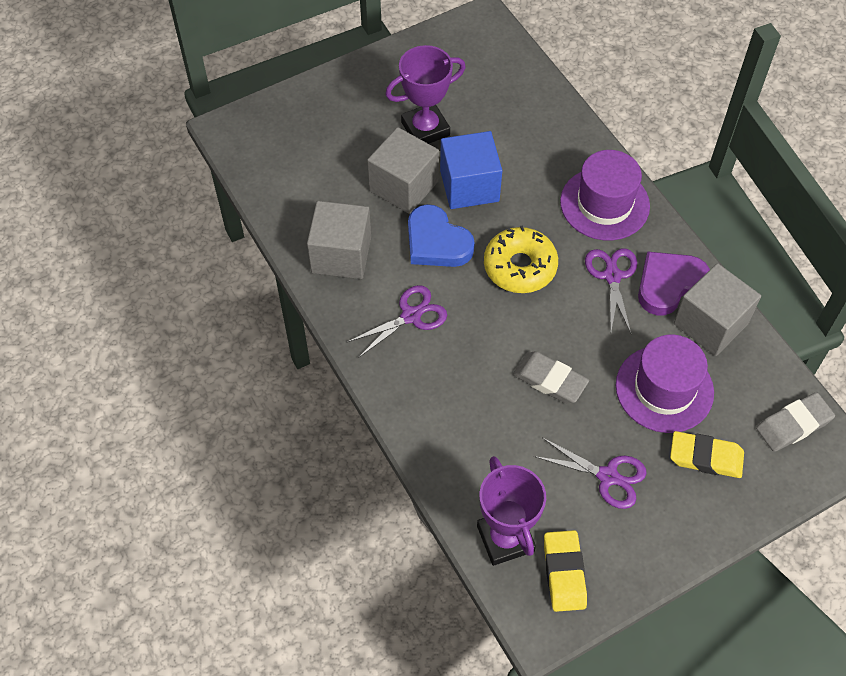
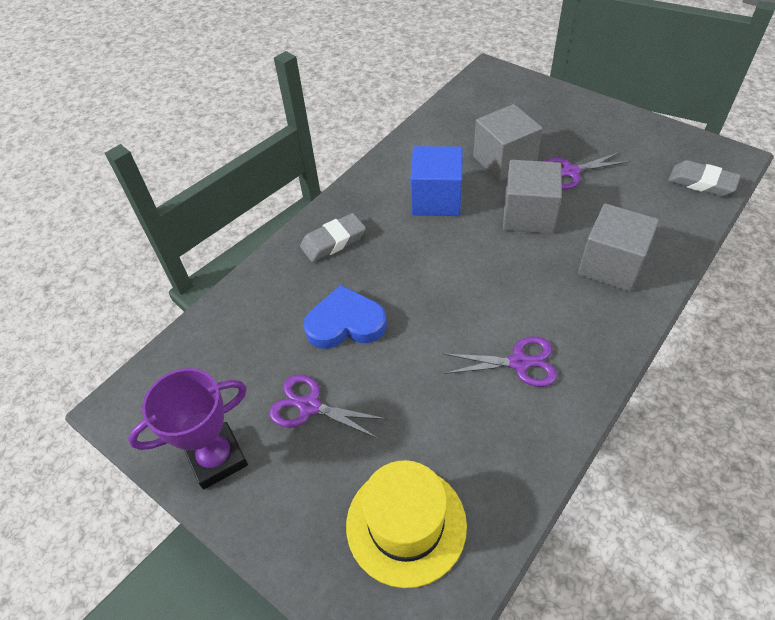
purple hat: 2 -> 0
purple heart: 1 -> 0
purple trophy: 2 -> 1
yellow donut: 1 -> 0
yellow eraser: 2 -> 0
yellow hat: 0 -> 1

